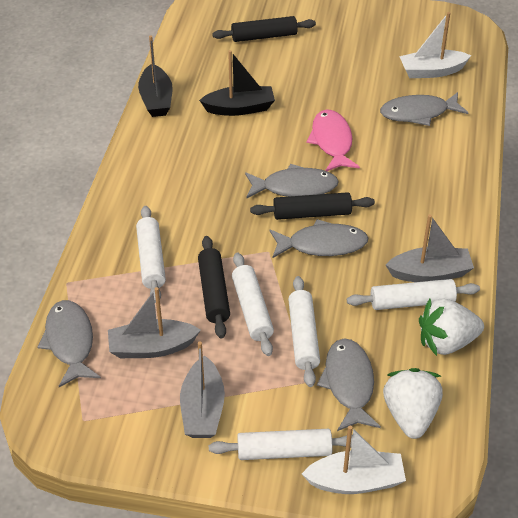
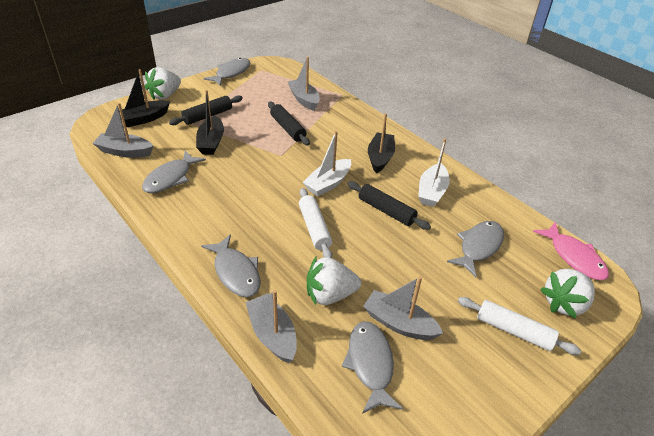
black boat: 2 -> 3
grey boat: 3 -> 4
white rolling pin: 5 -> 2
white strawberry: 2 -> 3

